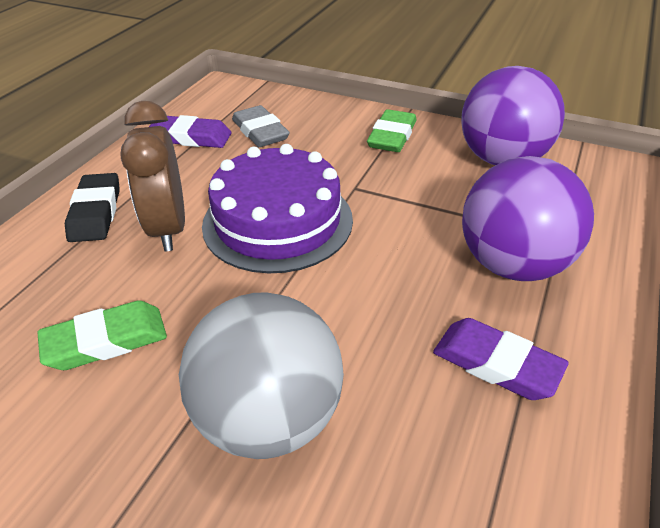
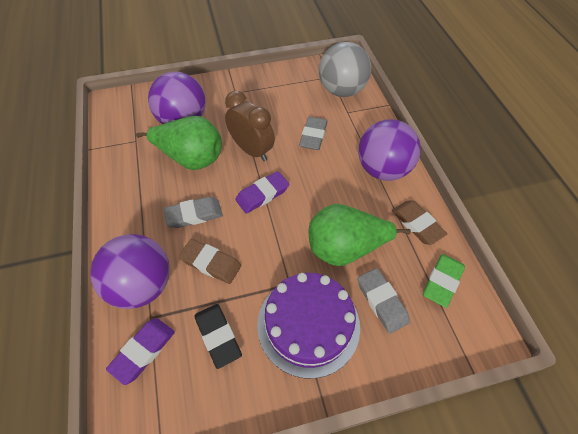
brown eraser: 0 -> 2
green eraser: 2 -> 1
green pear: 0 -> 2
grey eraser: 1 -> 3
purple ball: 2 -> 3

